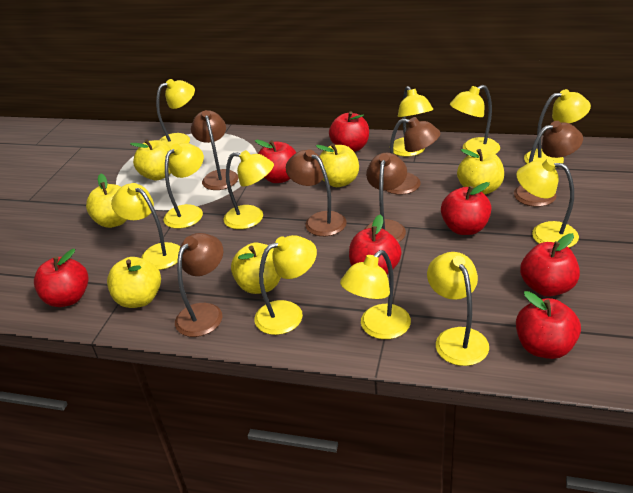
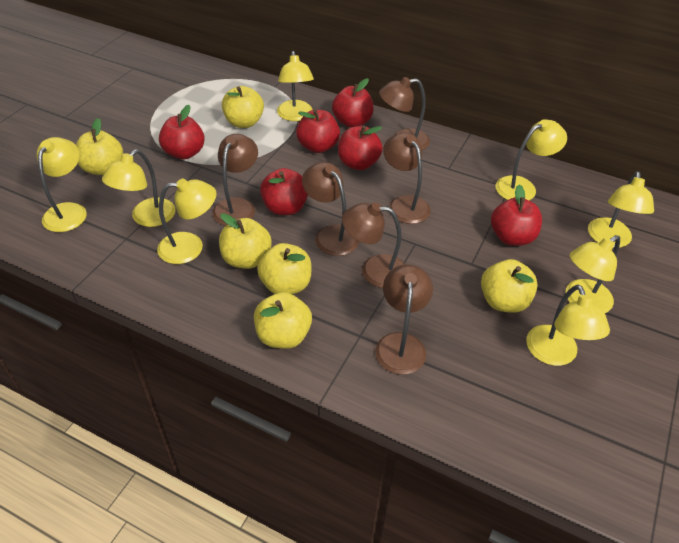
red apple: 7 -> 6
yellow lamp: 11 -> 8

